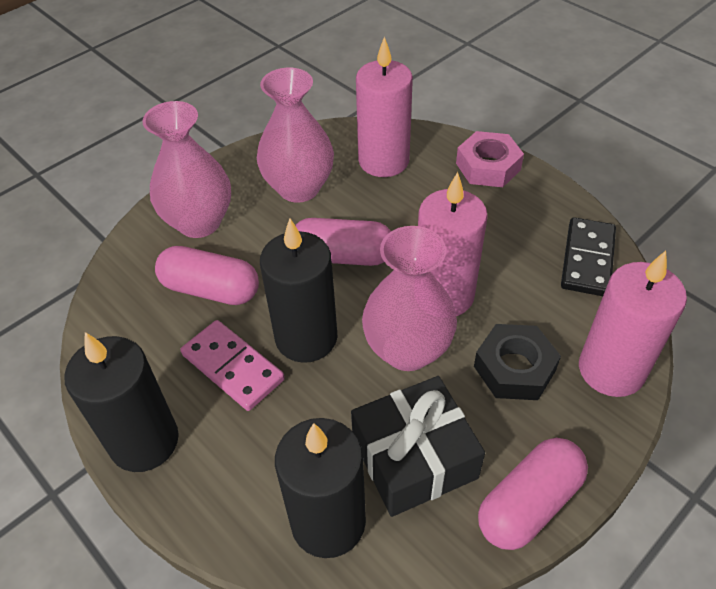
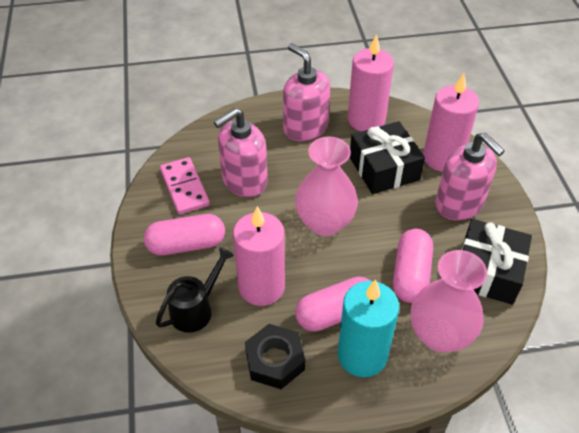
black candle: 3 -> 0
black domino: 1 -> 0
black gift: 1 -> 2
black watering can: 0 -> 1
pink nut: 1 -> 0
pink soap dispenser: 0 -> 3
pink vase: 3 -> 2
turquoise candle: 0 -> 1

